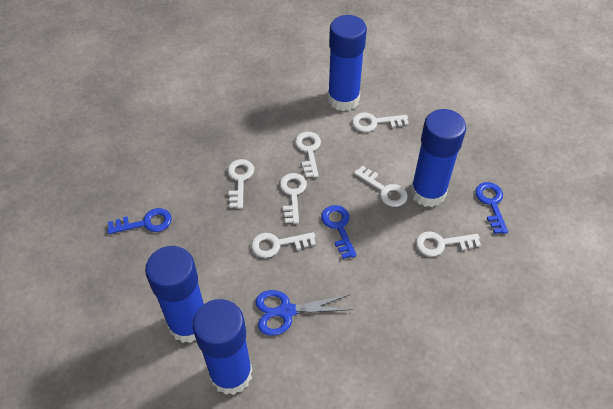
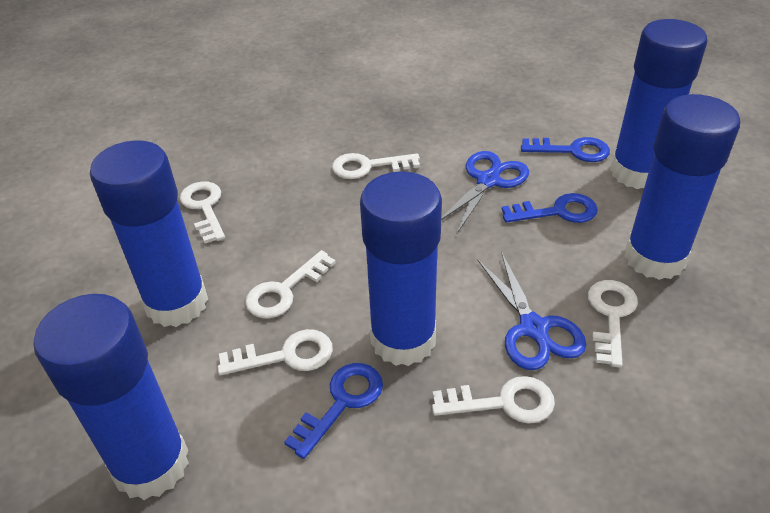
blue glue stick: 4 -> 5
blue scissors: 1 -> 2
white key: 7 -> 6

